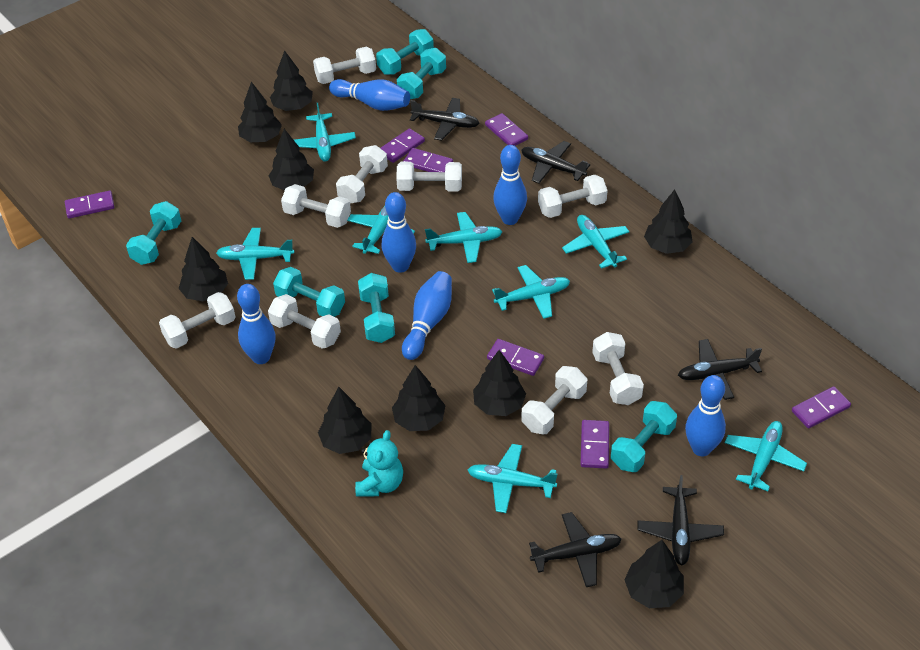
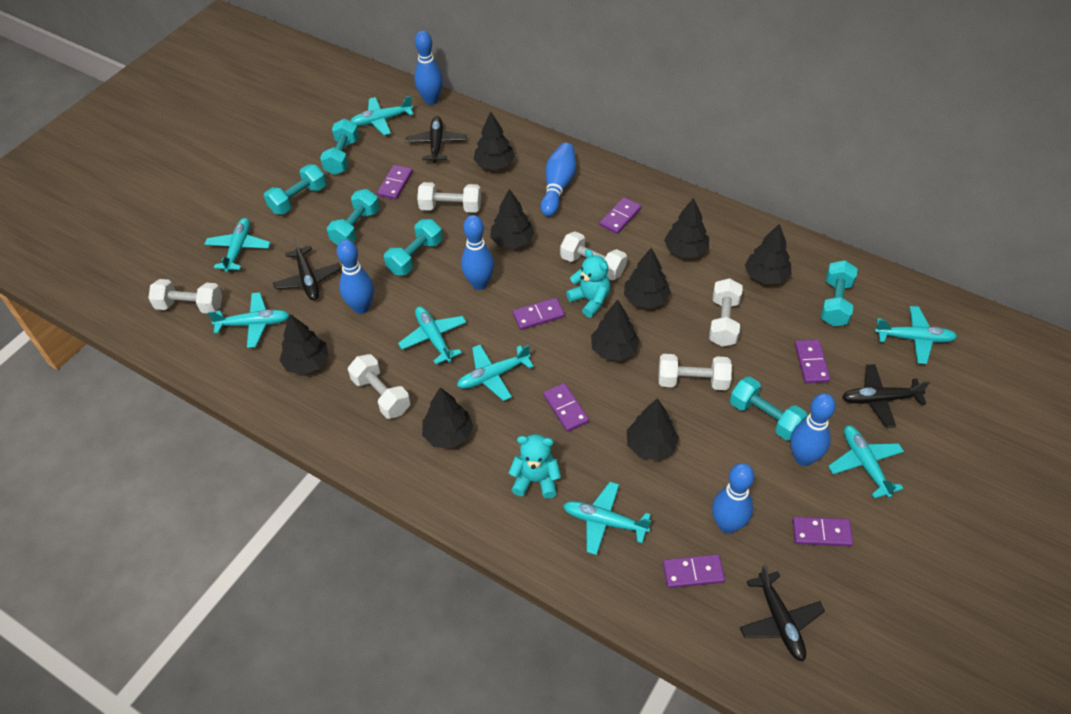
black plane: 5 -> 4
turquoise teddy bear: 1 -> 2
white dumbbell: 9 -> 6

